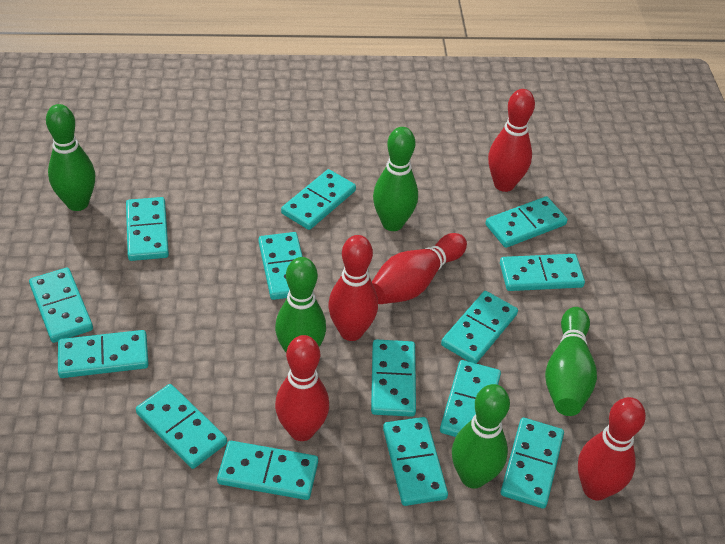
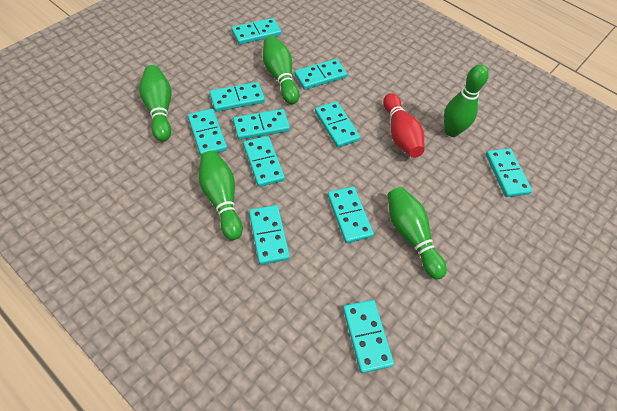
red bowling pin: 5 -> 1
turquoise domino: 14 -> 11

